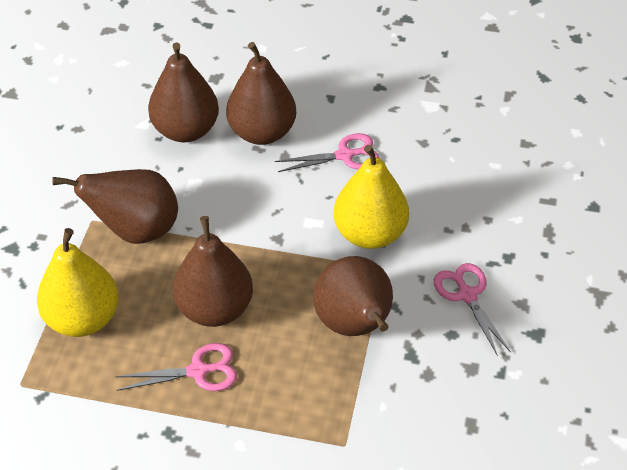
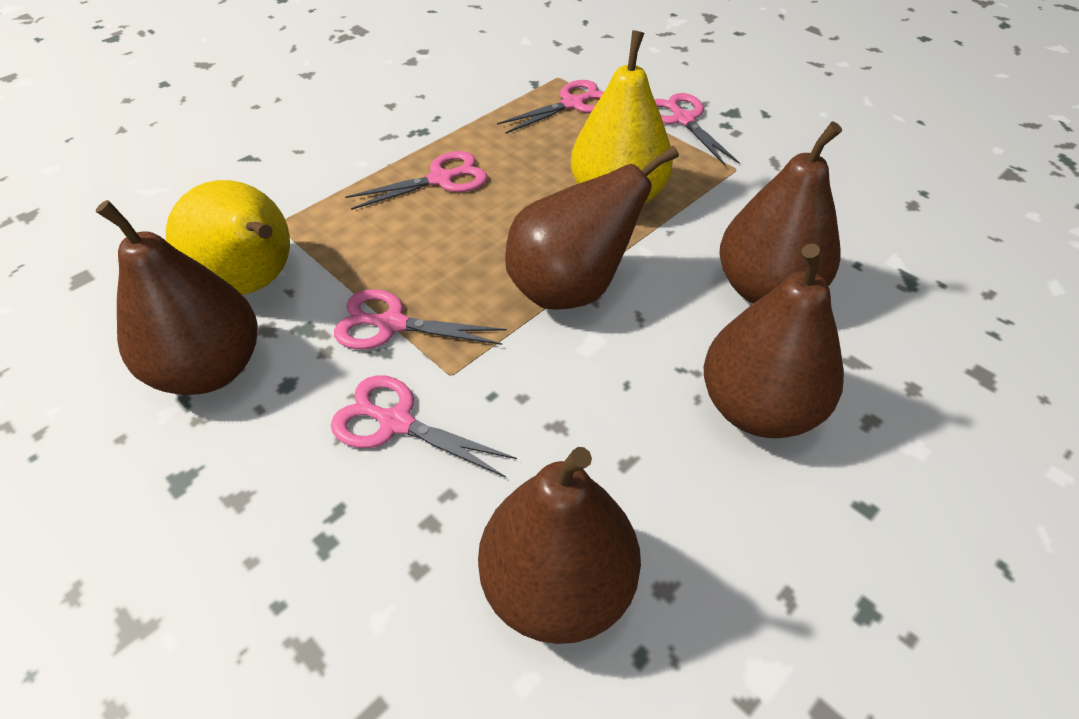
pink scissors: 3 -> 5

